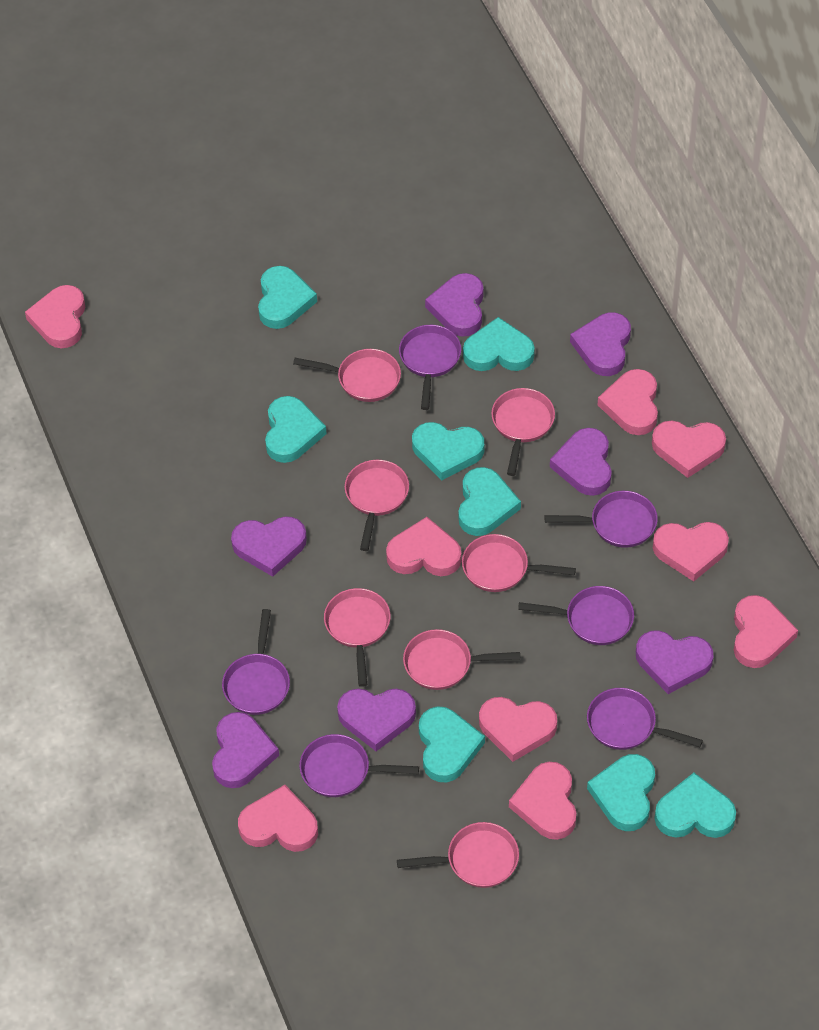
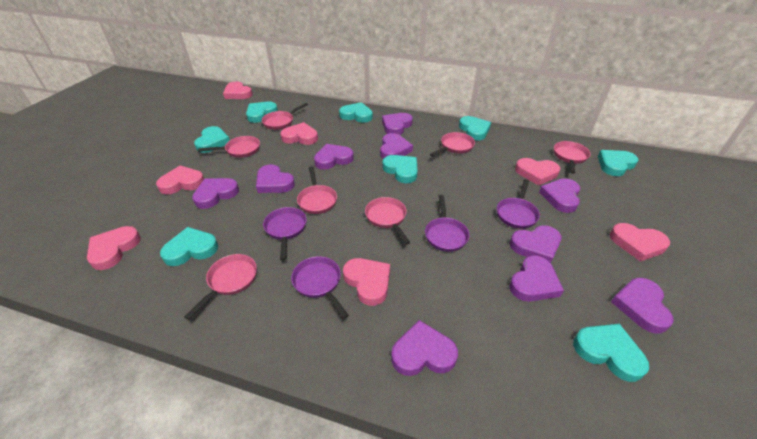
pink heart: 9 -> 7
purple heart: 7 -> 10
purple pan: 6 -> 4

